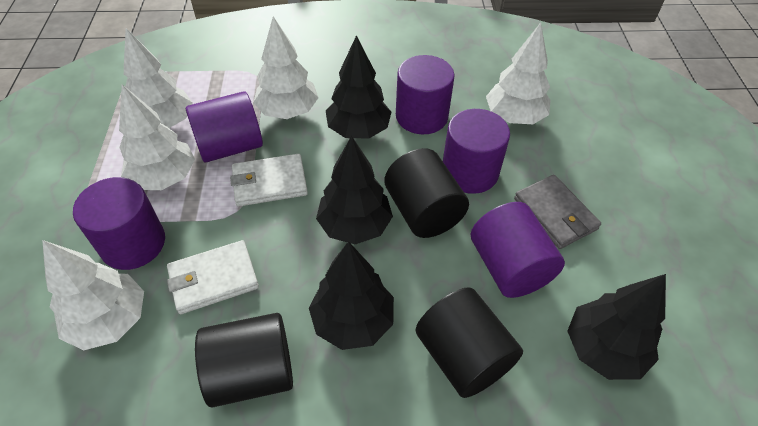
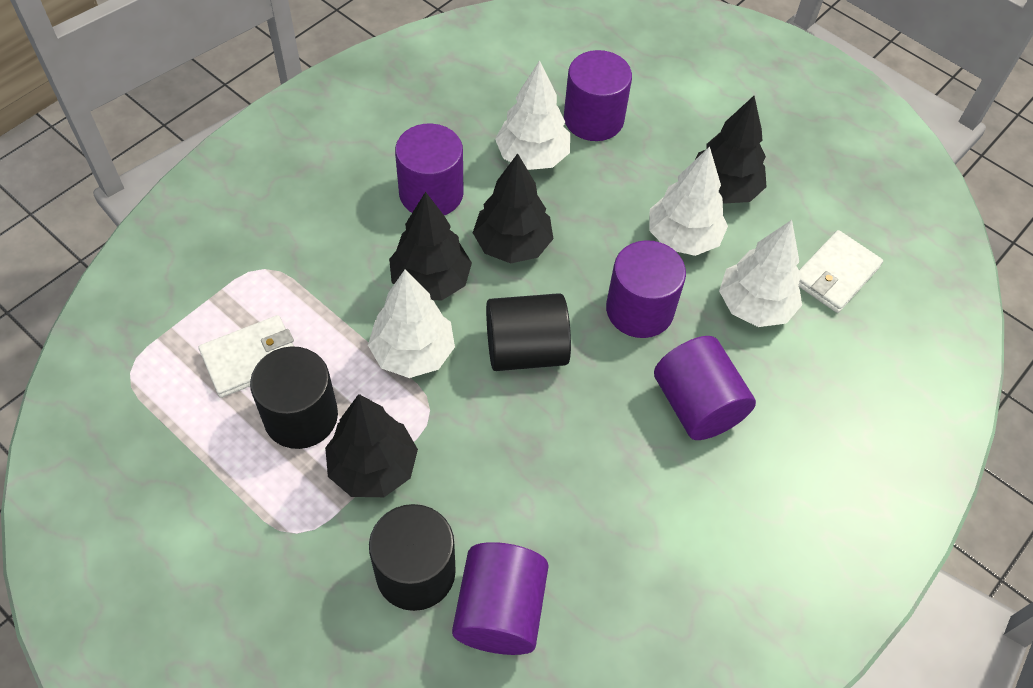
grey wallet: 1 -> 0
white tree: 5 -> 4

